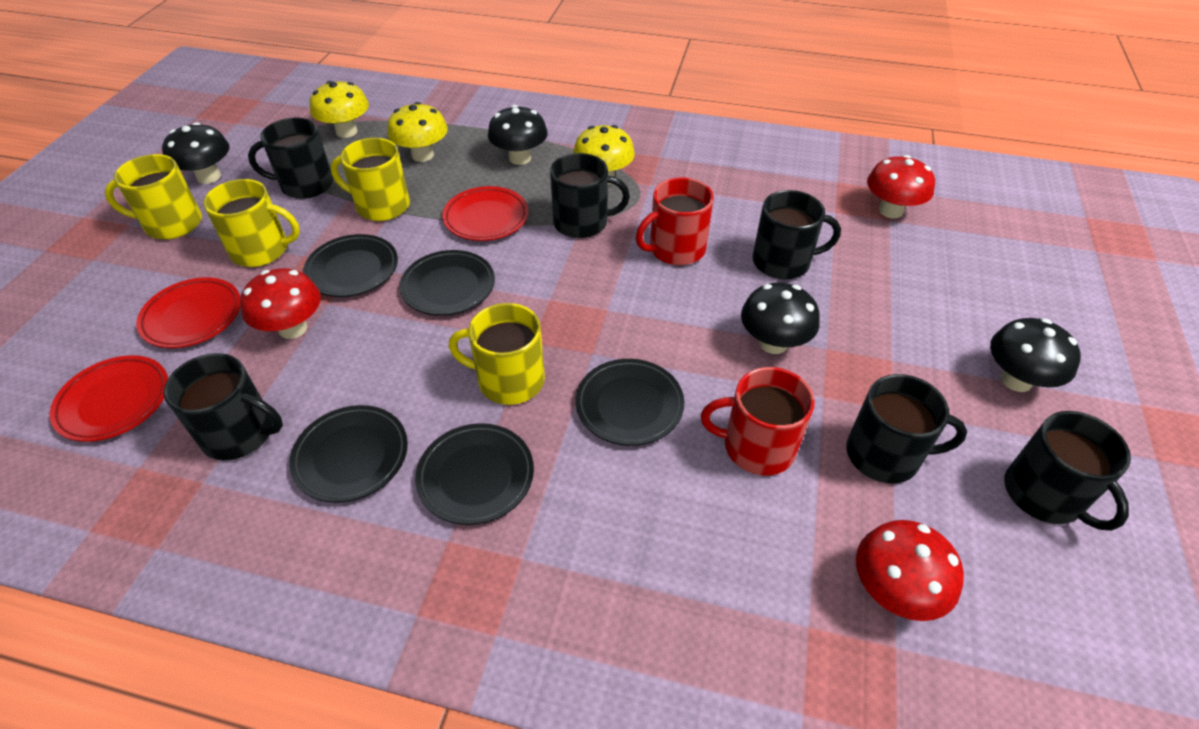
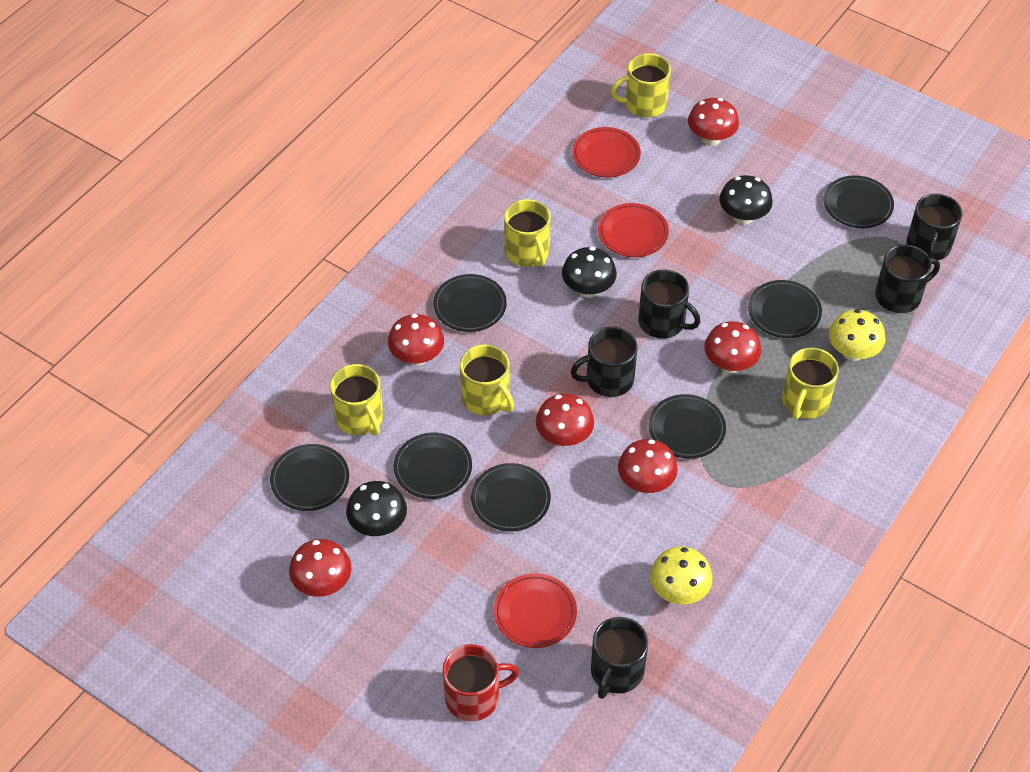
black mug: 6 -> 5
black mushroom: 4 -> 3
black plate: 5 -> 7
red mug: 2 -> 1
red mushroom: 3 -> 6
yellow mug: 4 -> 5
yellow mushroom: 3 -> 2

